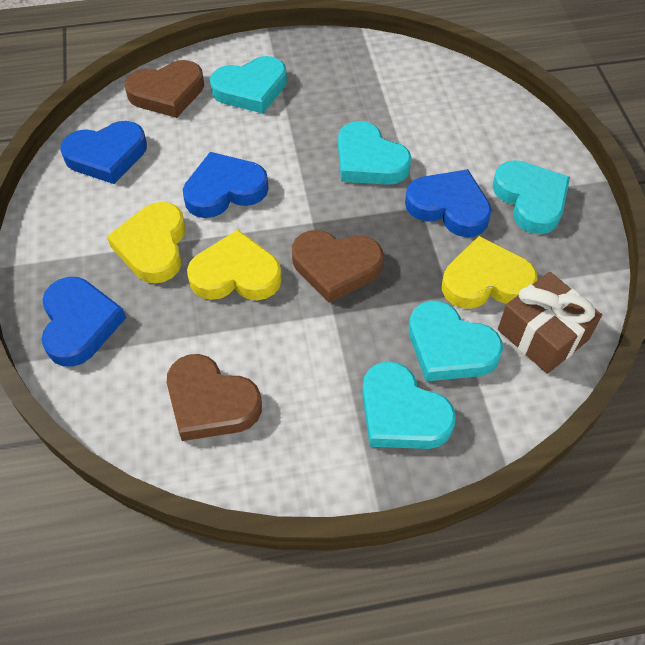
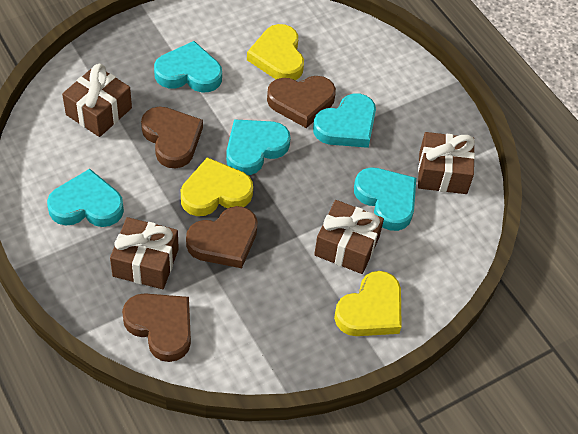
blue heart: 4 -> 0
brown gift: 1 -> 4
brown heart: 3 -> 4

